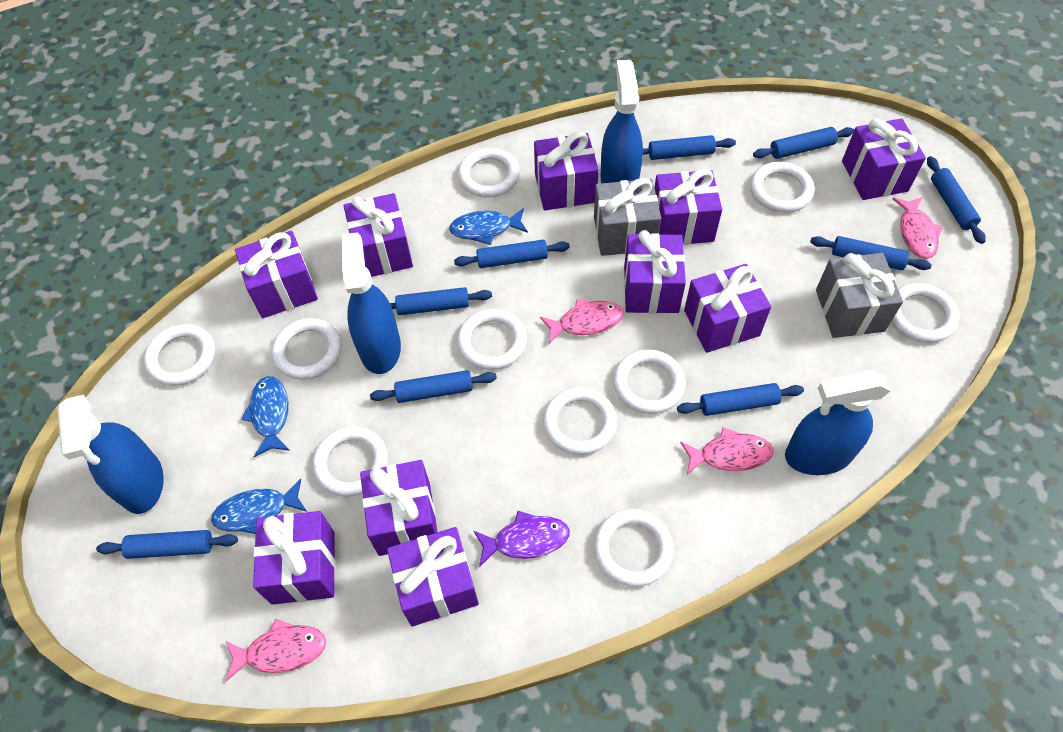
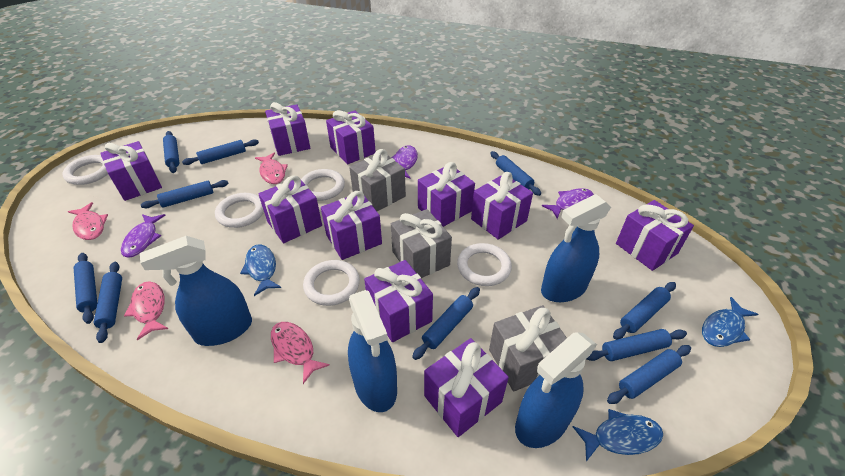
blue rolling pin: 9 -> 10
grey gift: 2 -> 3
purple fish: 1 -> 3
white ring: 10 -> 5

